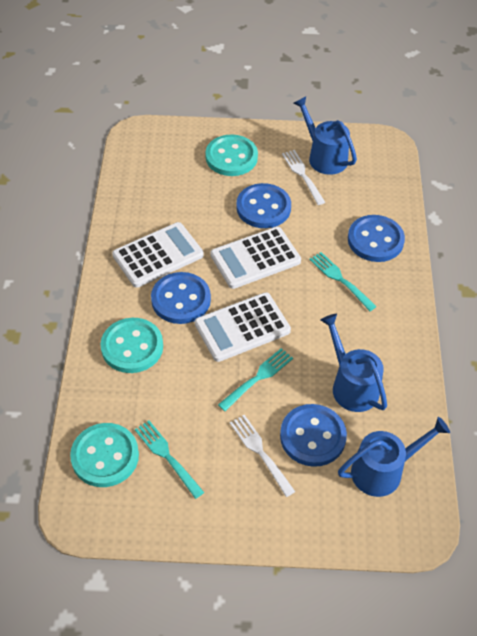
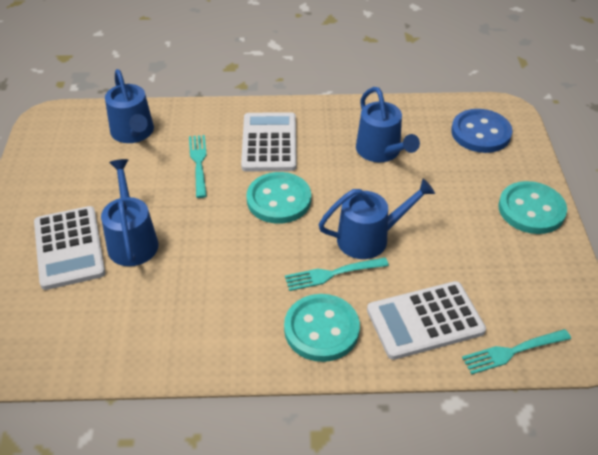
blue button: 4 -> 1
blue watering can: 3 -> 4
white fork: 2 -> 0

